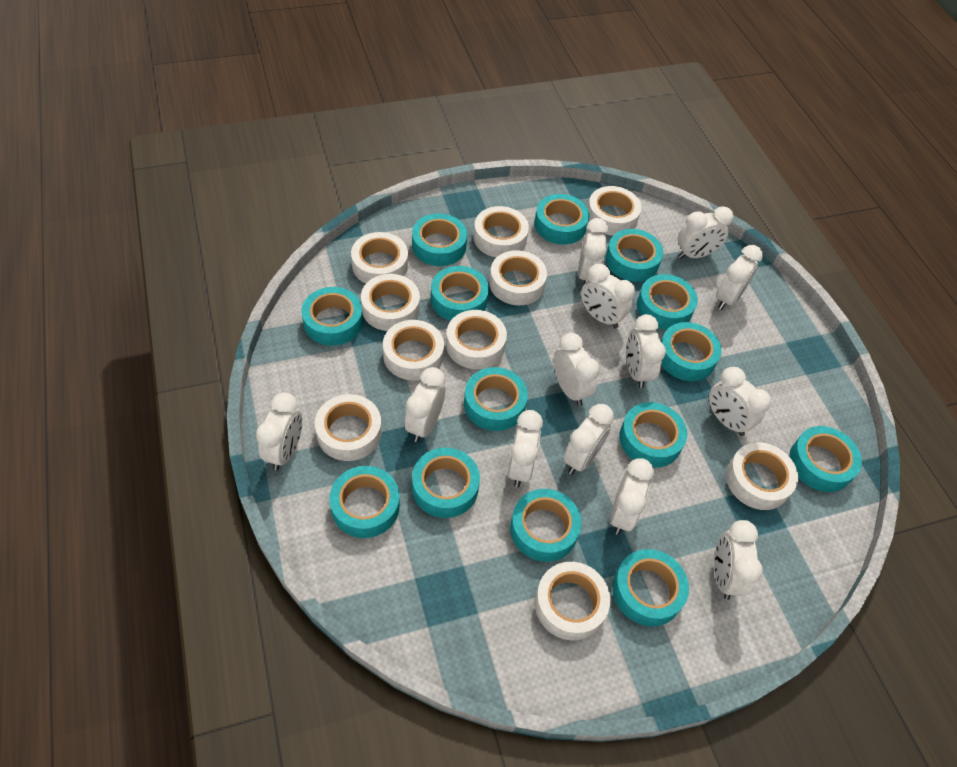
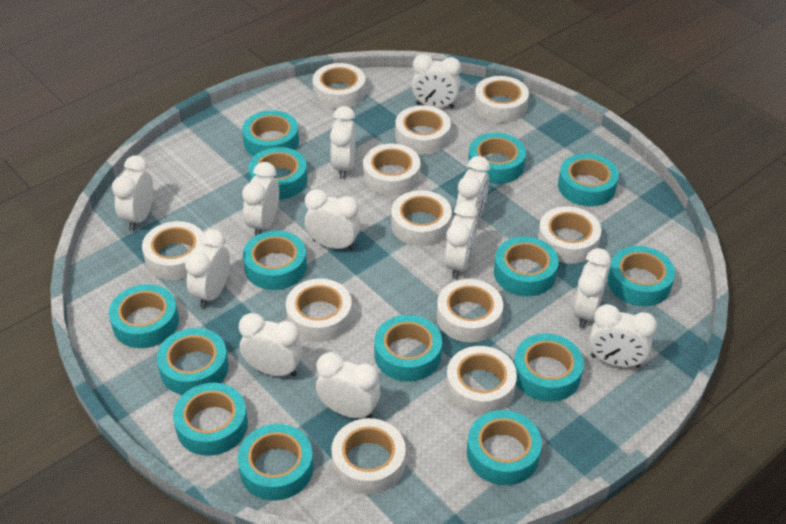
white clock: 13 -> 12
white tape: 10 -> 11

